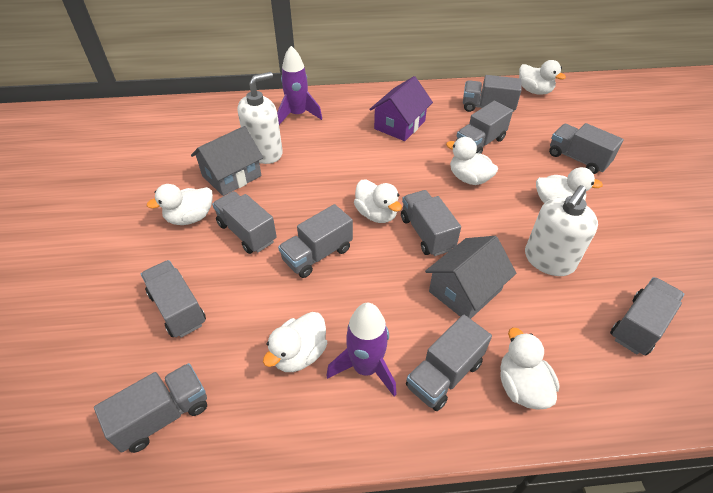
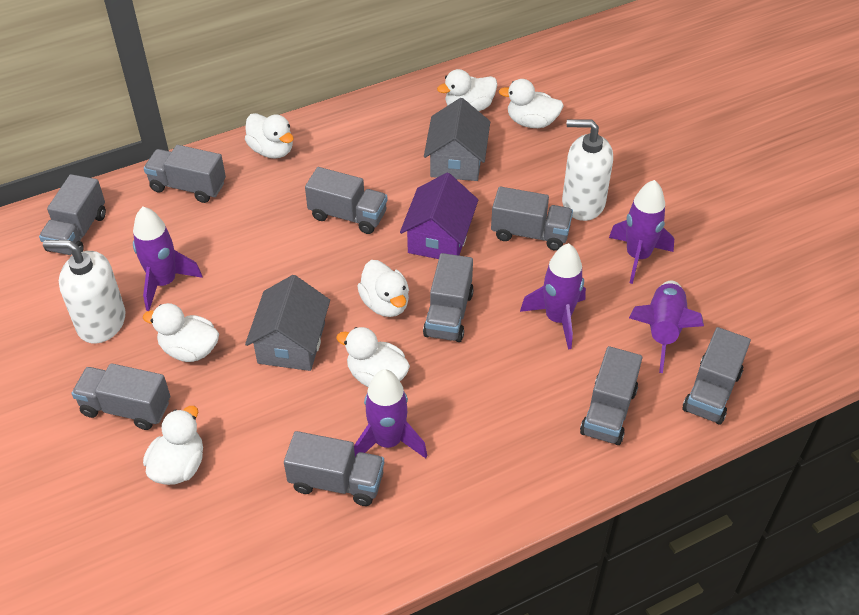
grey truck: 10 -> 9
purple rocket: 2 -> 5

